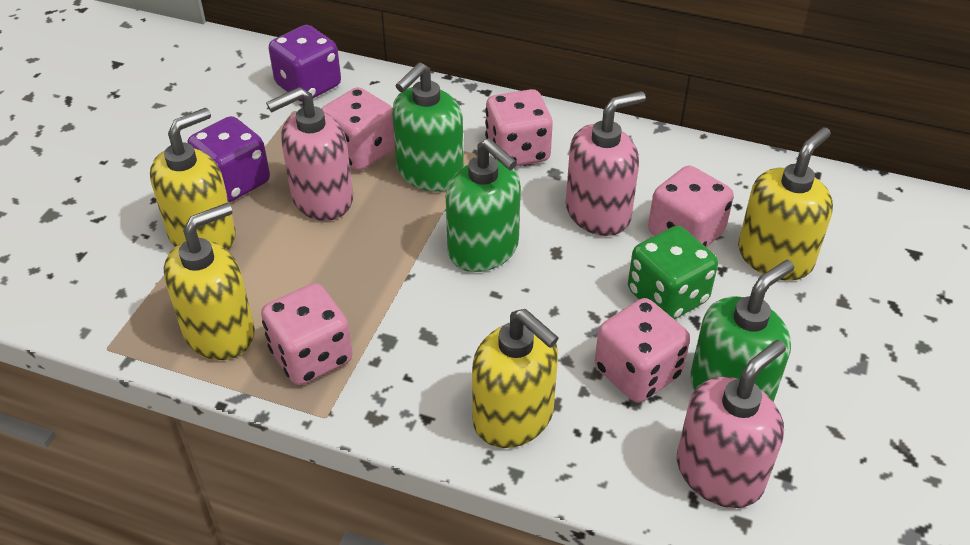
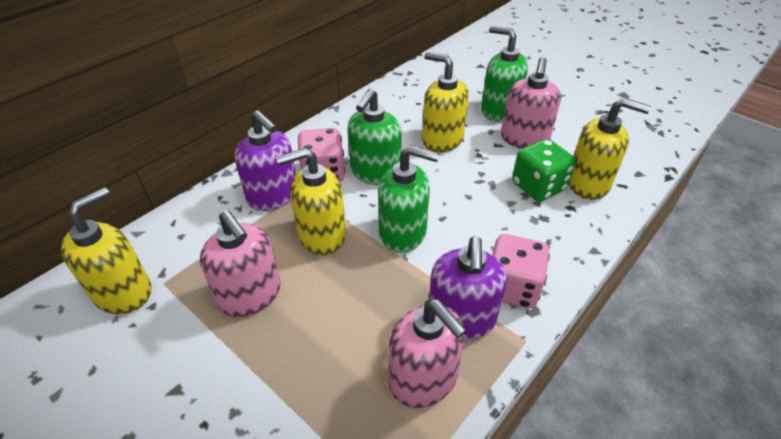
pink dice: 5 -> 2
purple dice: 2 -> 0
purple soap dispenser: 0 -> 2

